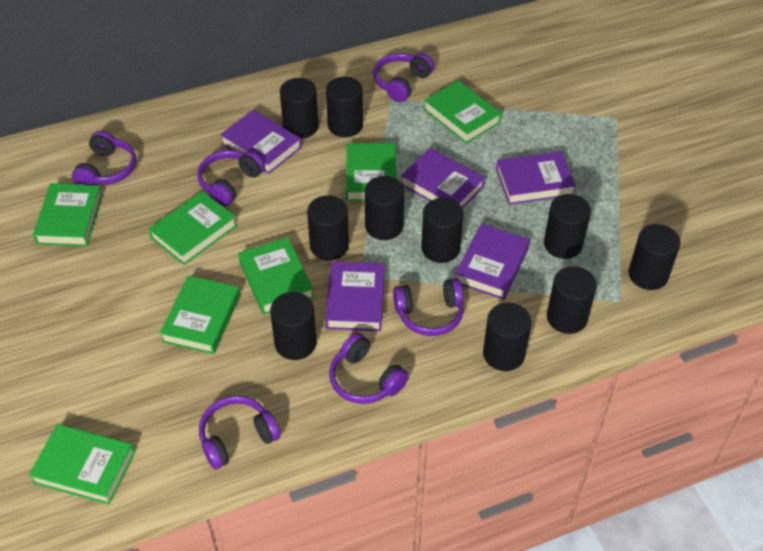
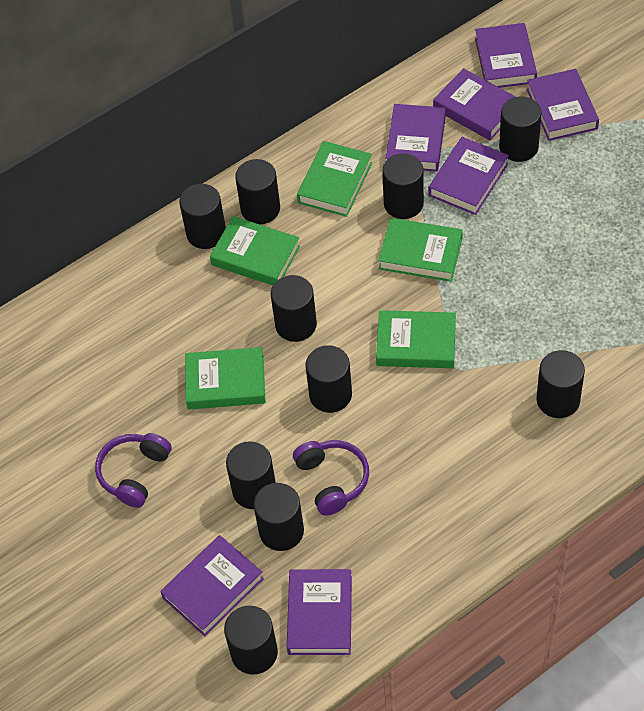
green book: 7 -> 5
purple book: 5 -> 7
purple headphones: 6 -> 2

